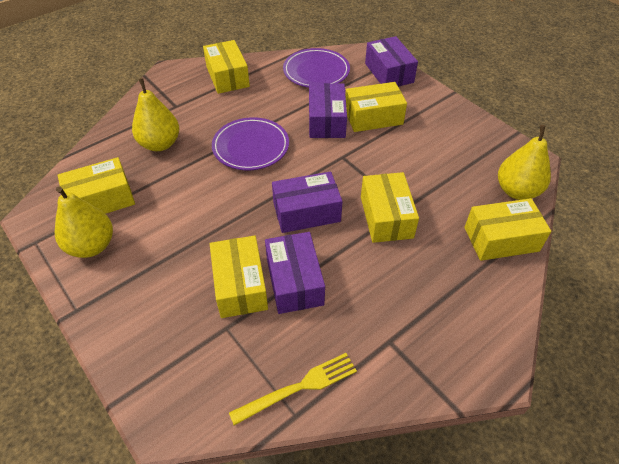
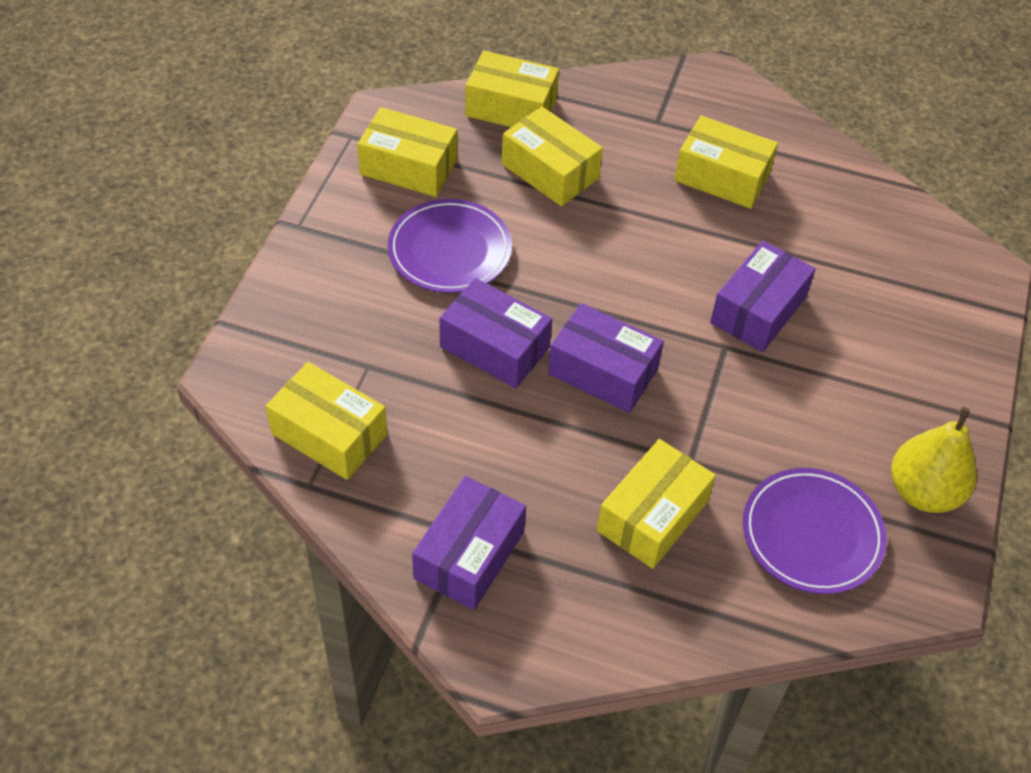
yellow fork: 1 -> 0
yellow pear: 3 -> 1

